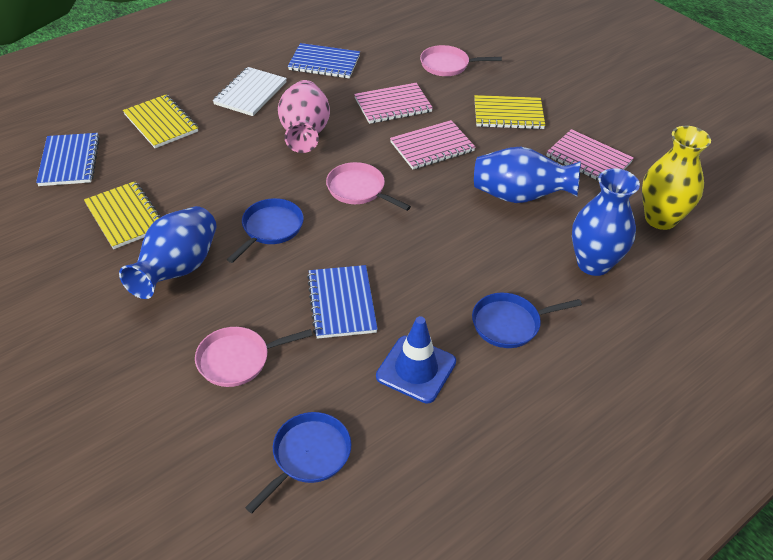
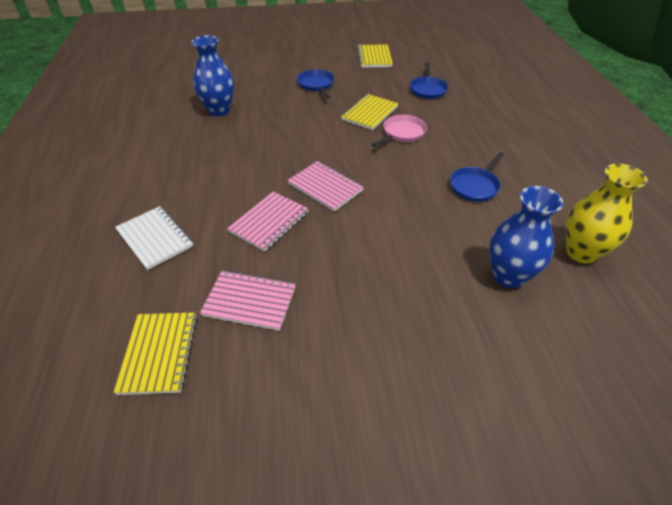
blue notebook: 3 -> 0
blue traffic cone: 1 -> 0
blue vase: 3 -> 2
pink pan: 3 -> 1
pink vase: 1 -> 0

